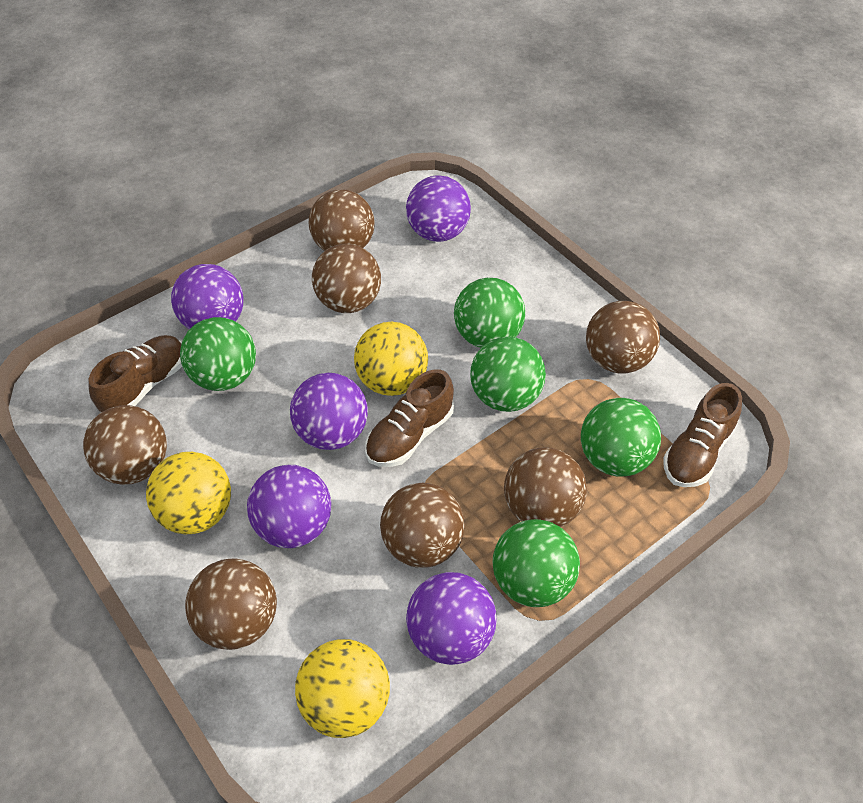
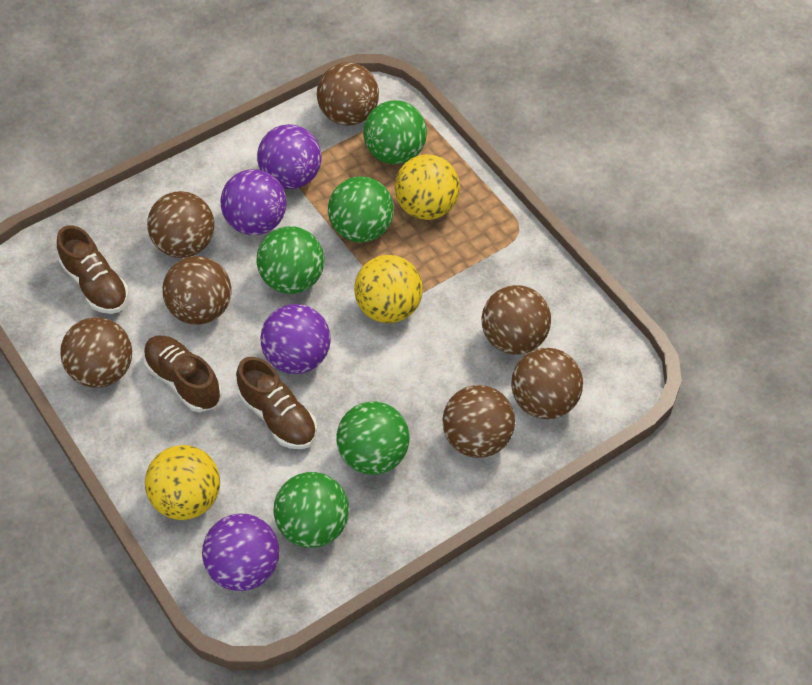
purple ball: 5 -> 4

